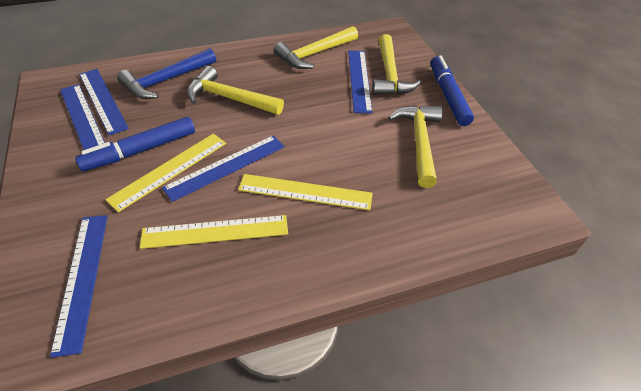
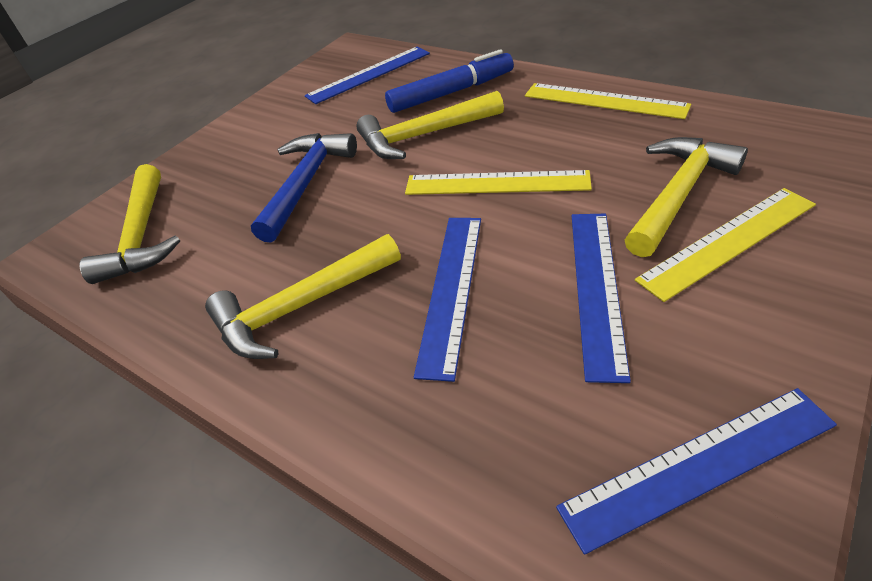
blue marker: 2 -> 1
blue ruler: 5 -> 4

